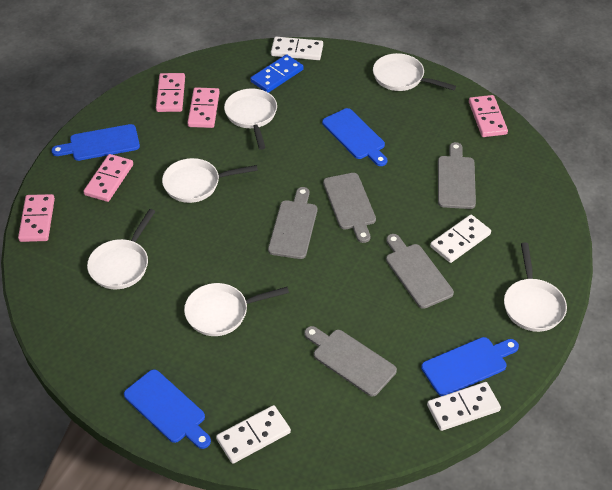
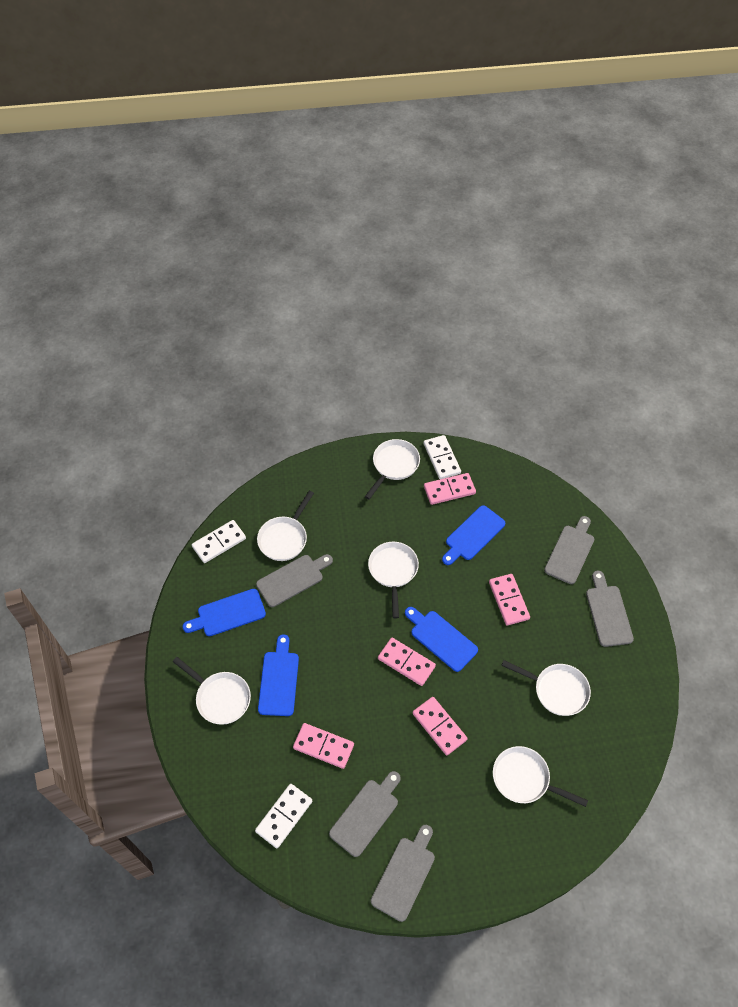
blue domino: 1 -> 0
white domino: 4 -> 3

